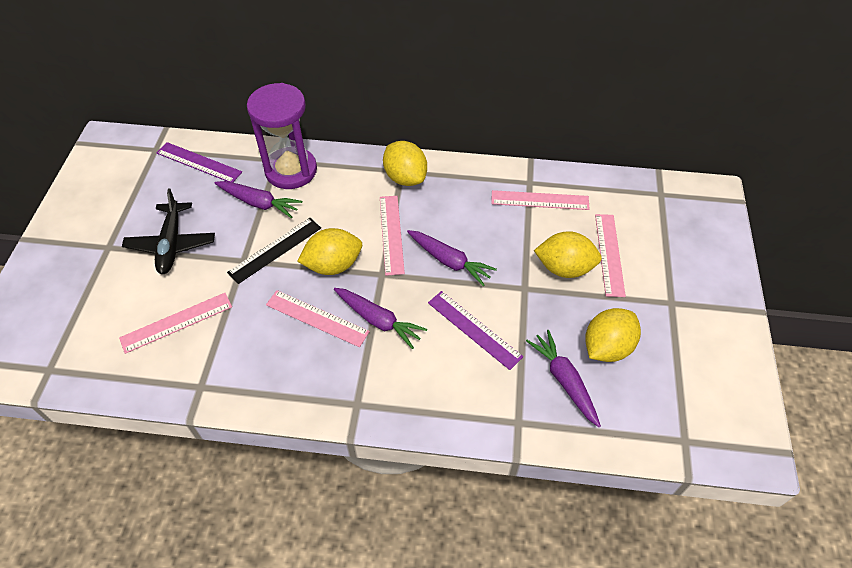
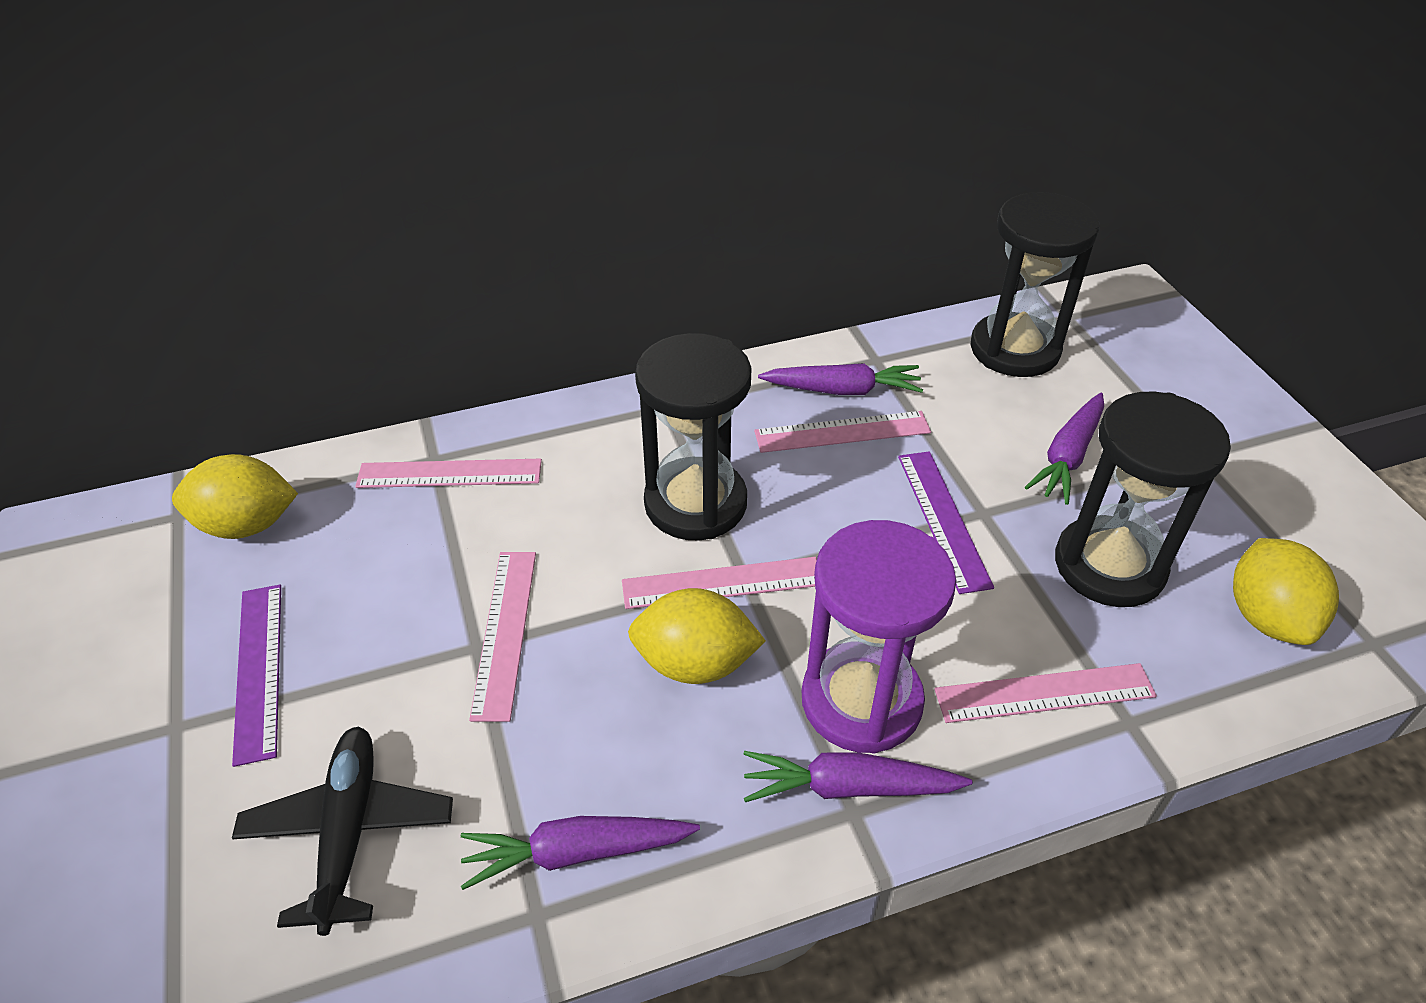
black hourglass: 0 -> 3
black ruler: 1 -> 0
yellow lemon: 4 -> 3

